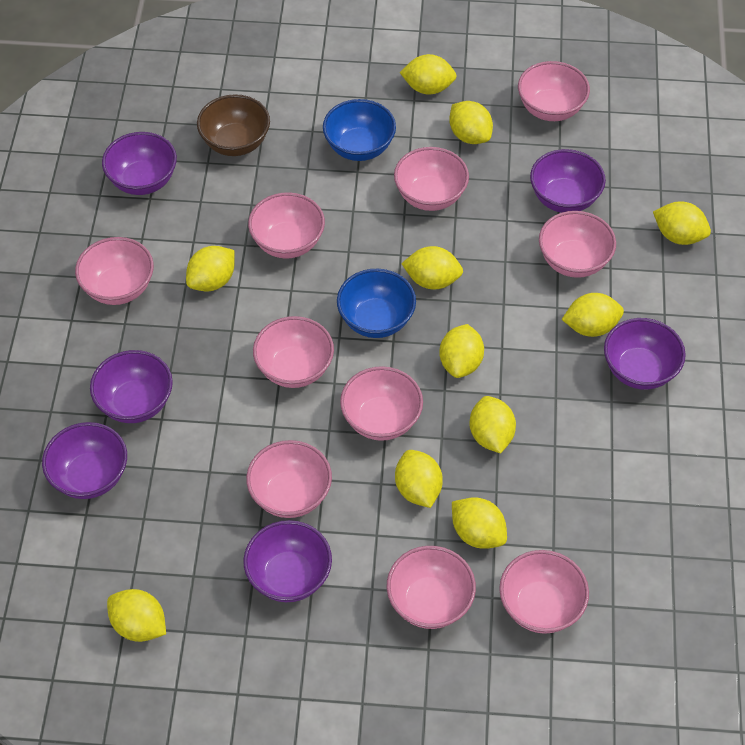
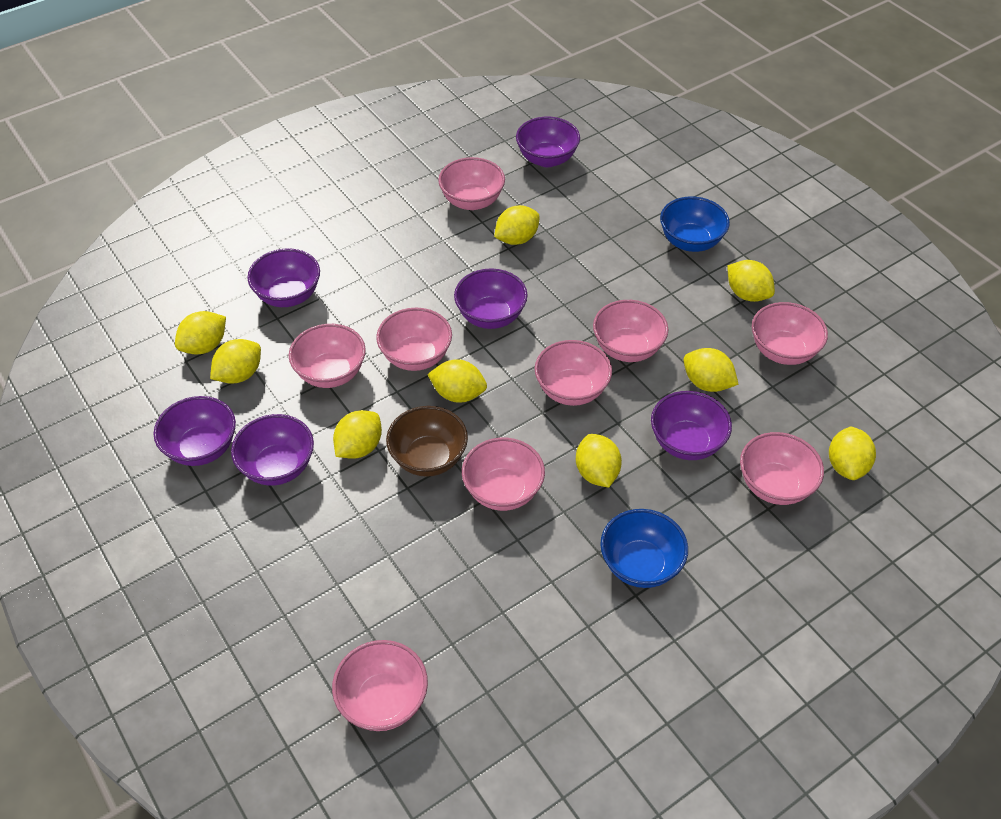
pink bowl: 10 -> 9
yellow lemon: 11 -> 9

